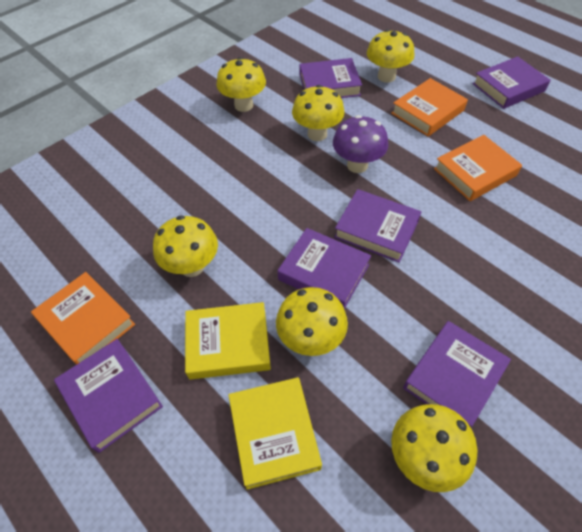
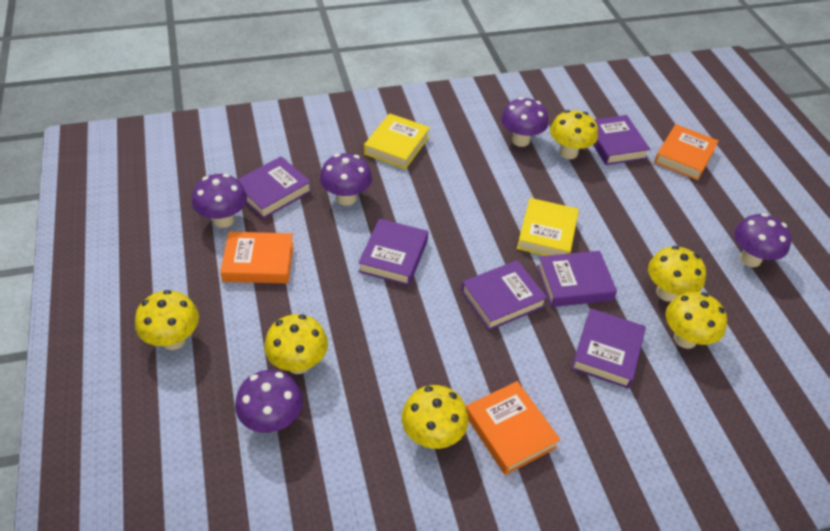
purple mushroom: 1 -> 5

